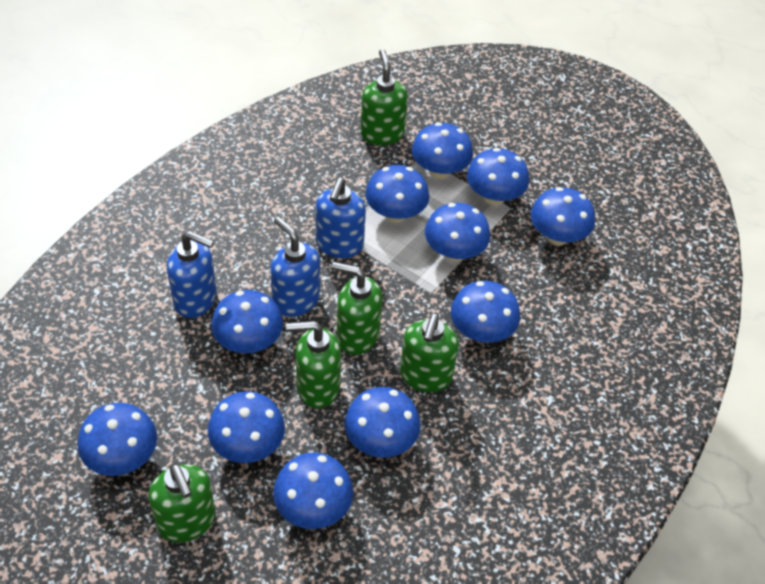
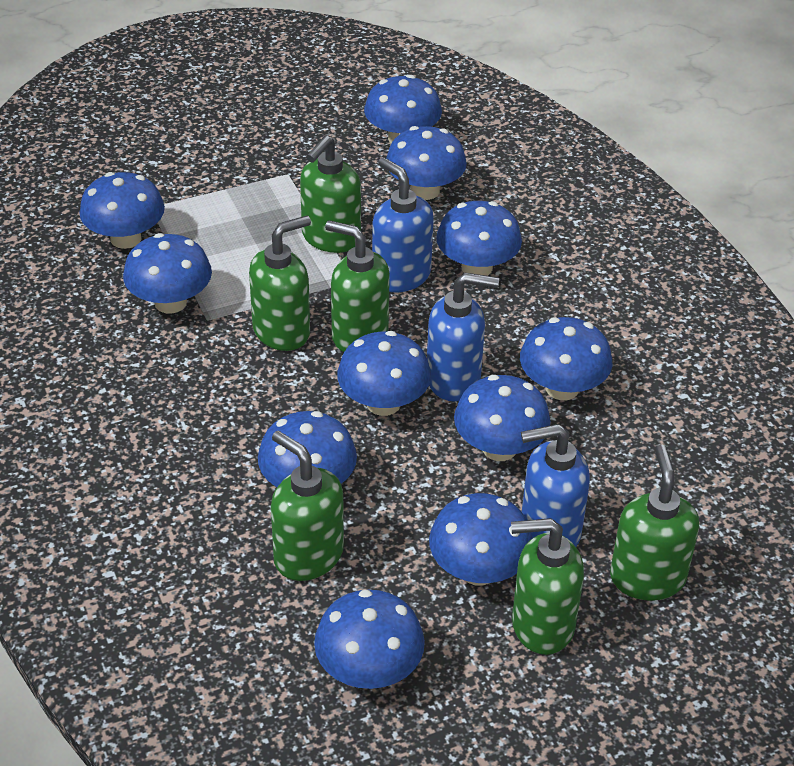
green soap dispenser: 5 -> 6

